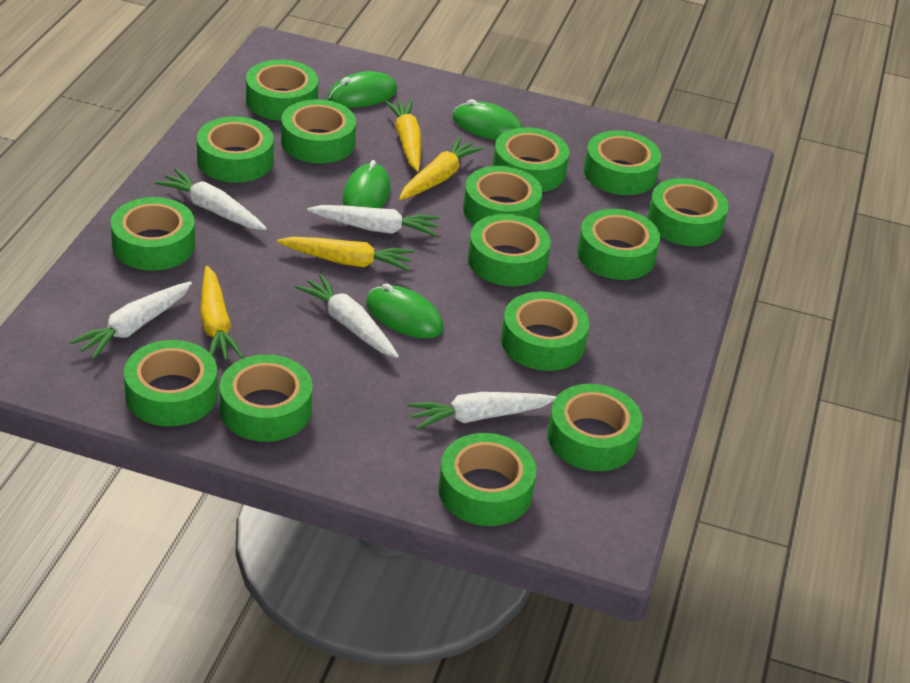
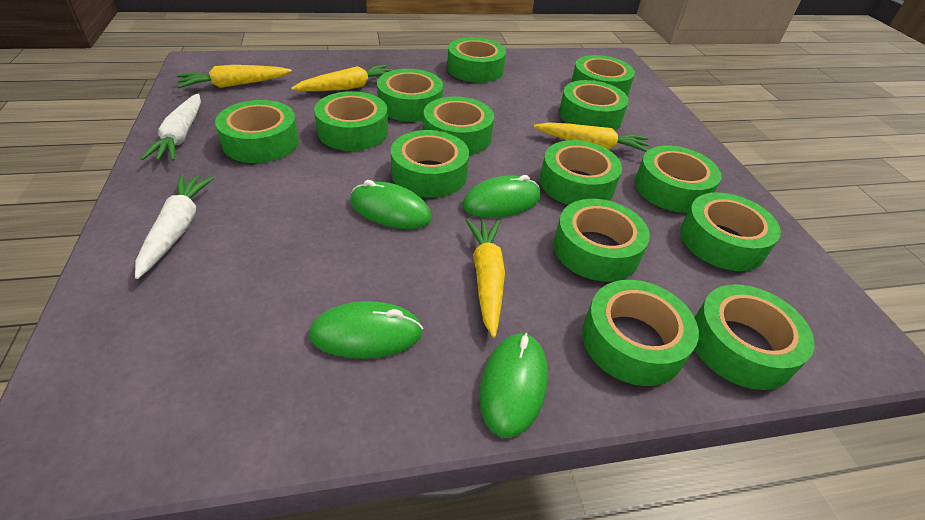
green tape: 15 -> 14
white carrot: 5 -> 2

